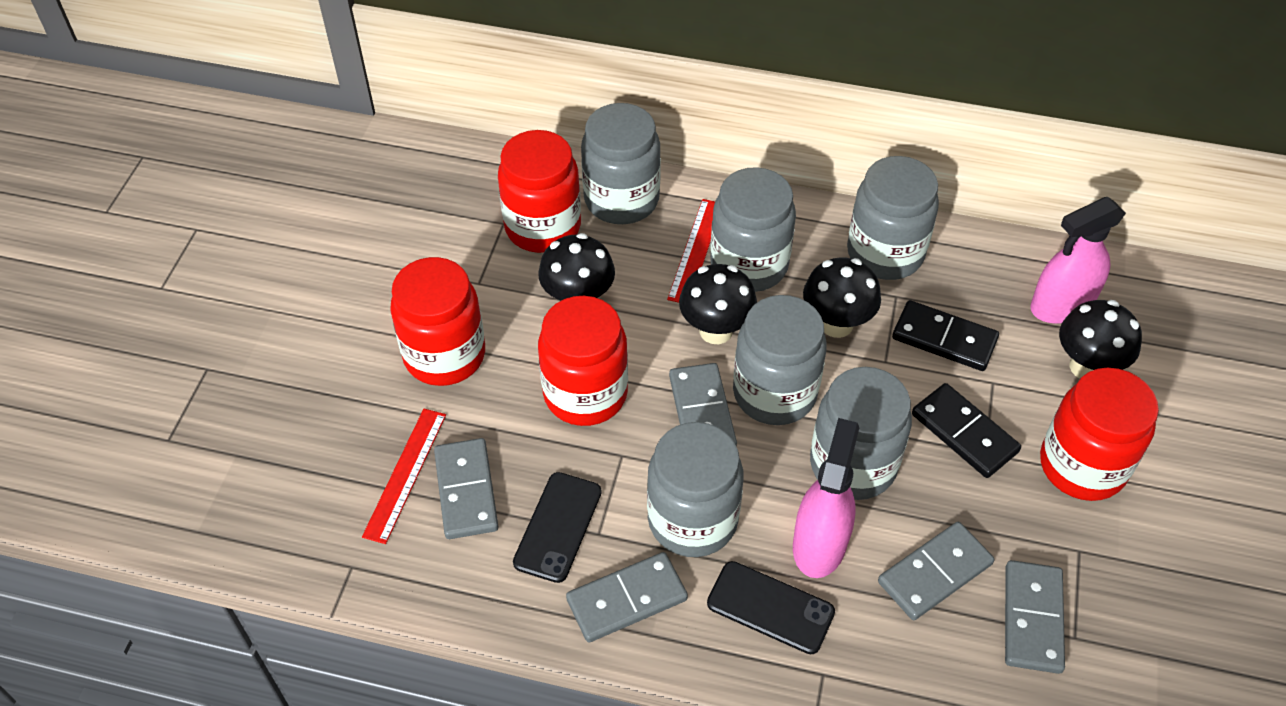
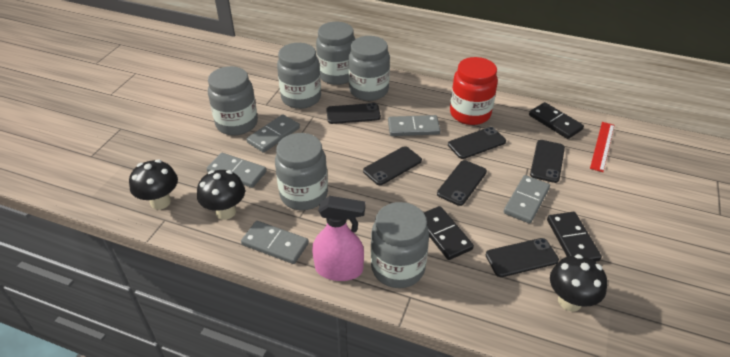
black domino: 2 -> 3
black mushroom: 4 -> 3
black phone: 2 -> 6
pink spray bottle: 2 -> 1
red jar: 4 -> 1
red ruler: 2 -> 1

